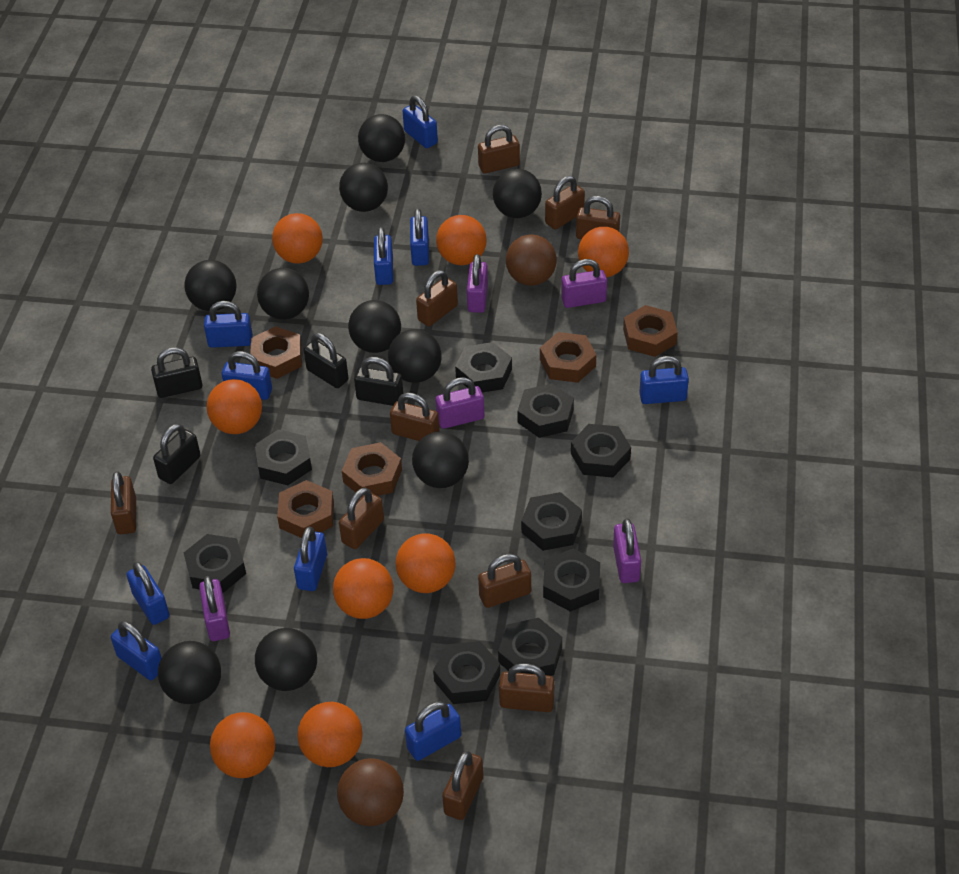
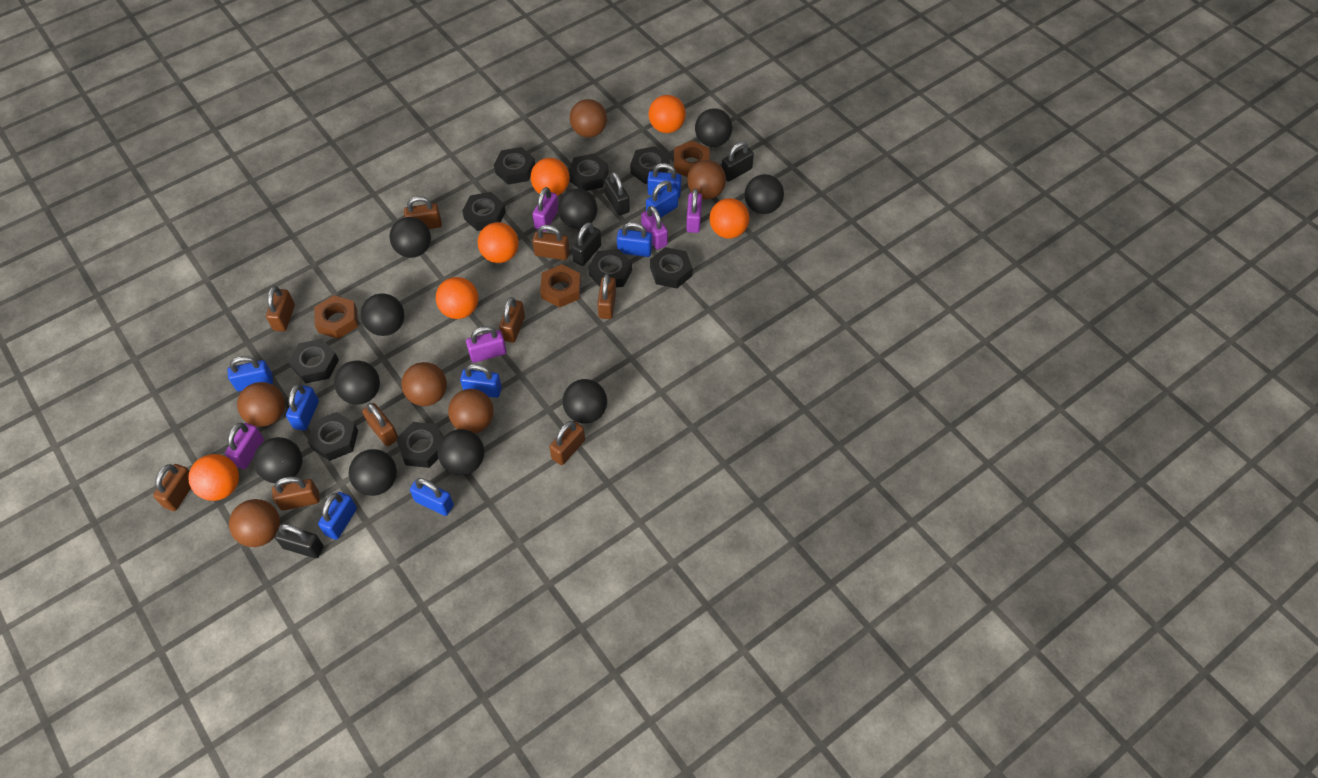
blue padlock: 10 -> 8
brown ball: 2 -> 6
brown nut: 5 -> 3
brown padlock: 10 -> 9
orange ball: 8 -> 6

